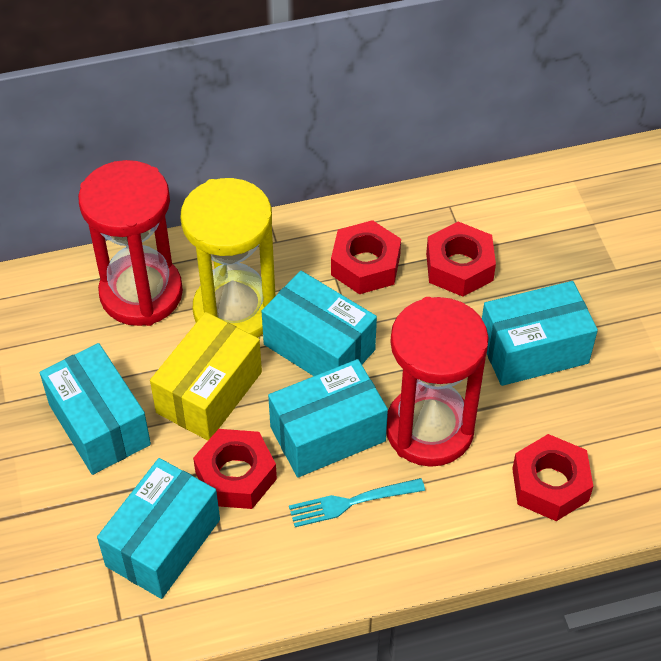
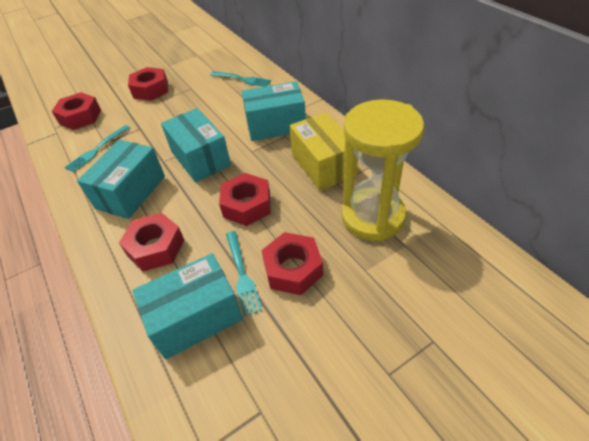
red hourglass: 2 -> 0
red nut: 4 -> 5
turquoise box: 5 -> 4
turquoise fork: 1 -> 3

